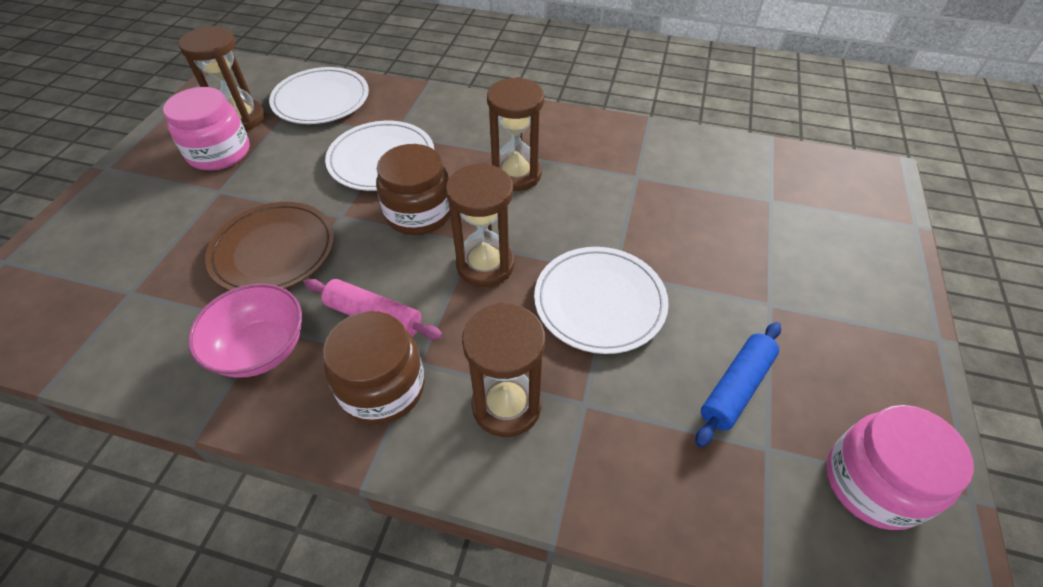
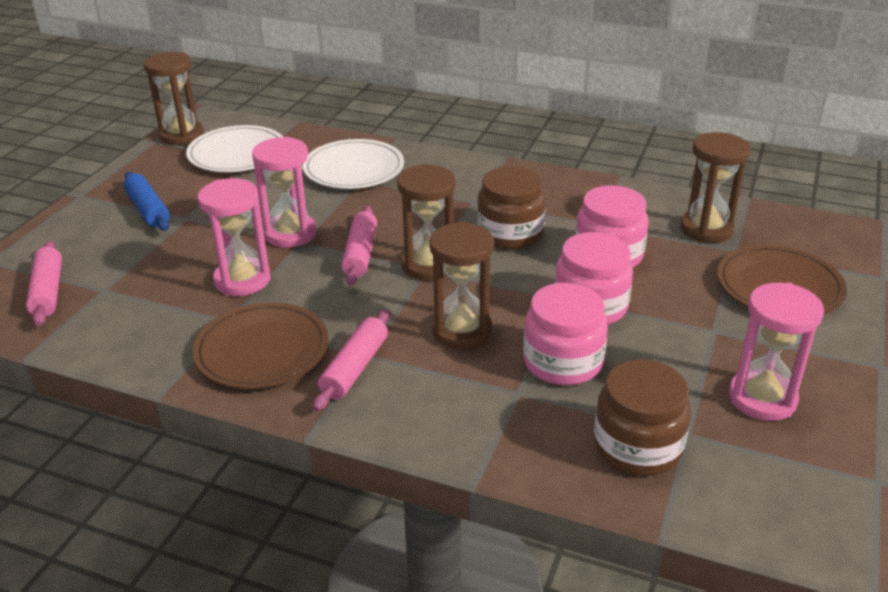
brown plate: 1 -> 2
pink bowl: 1 -> 0
pink hourglass: 0 -> 3
pink jar: 2 -> 3
pink rolling pin: 1 -> 3
white plate: 3 -> 2

